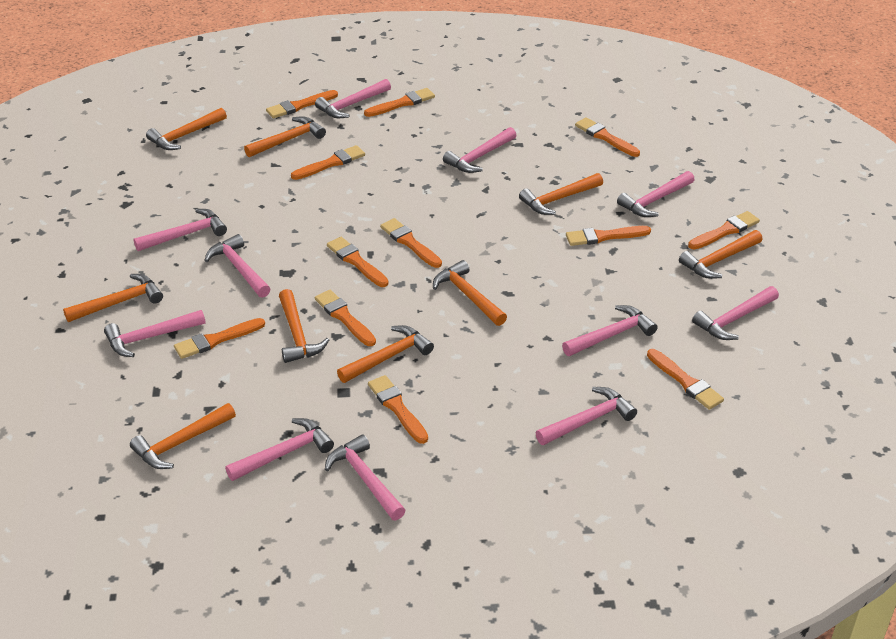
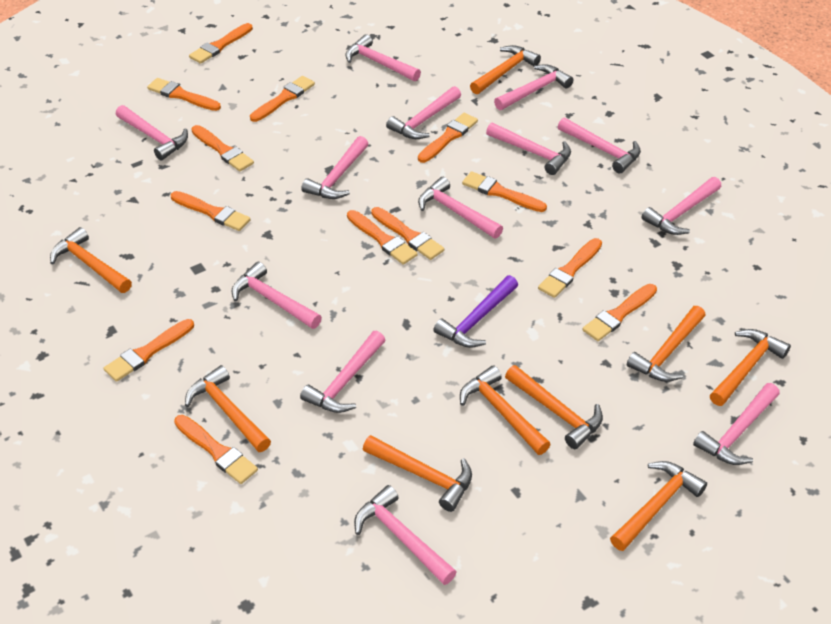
orange brush: 12 -> 13
pink hammer: 11 -> 13
purple hammer: 0 -> 1

